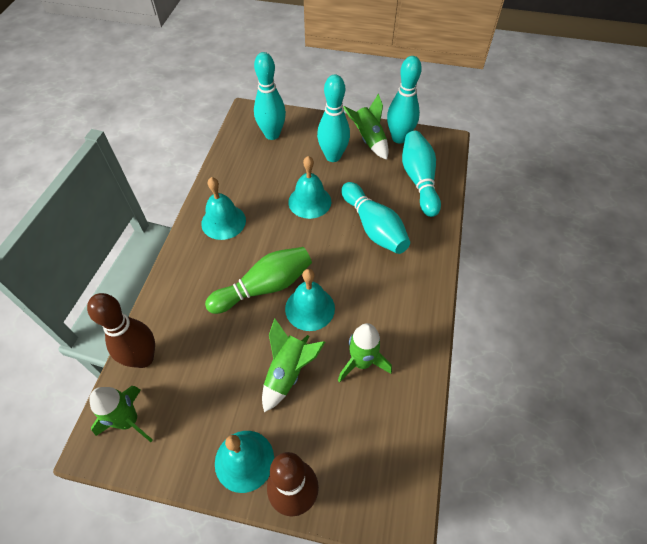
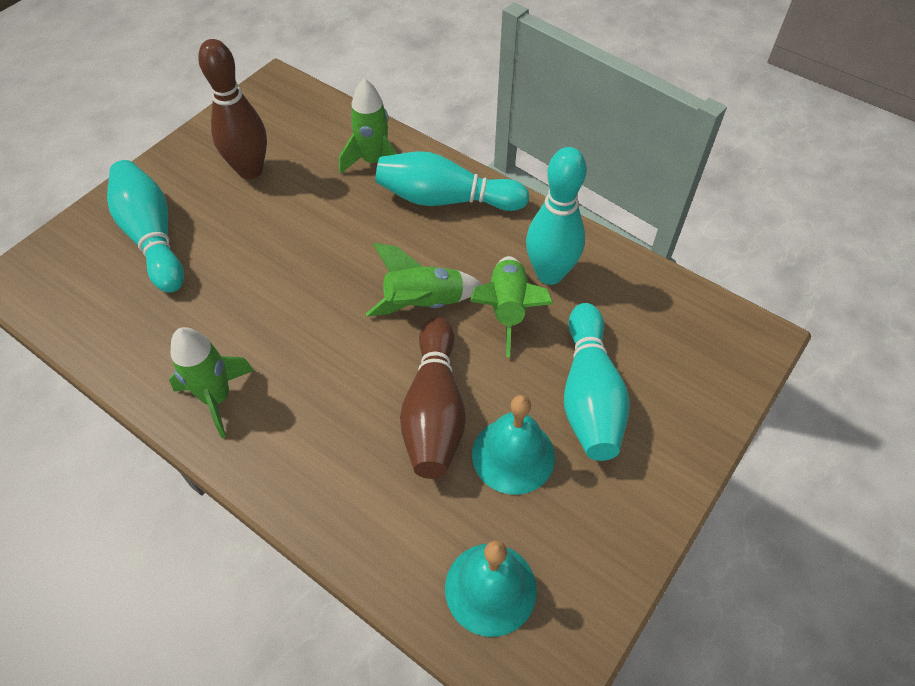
green bowling pin: 1 -> 0
turquoise bell: 4 -> 2
turquoise bowling pin: 5 -> 4

